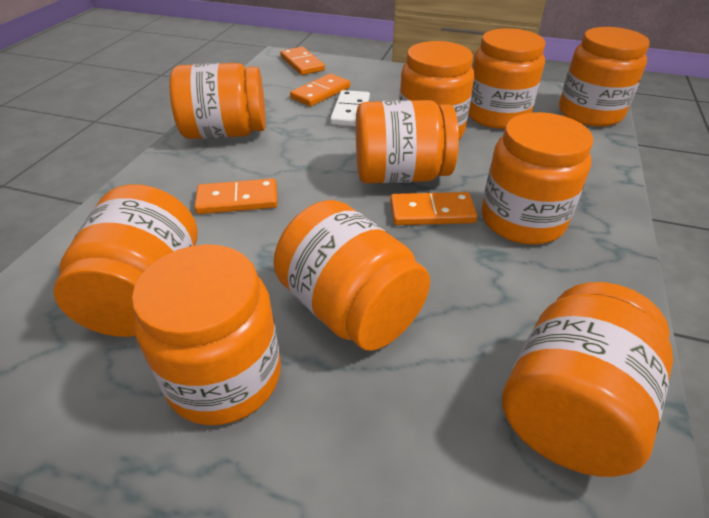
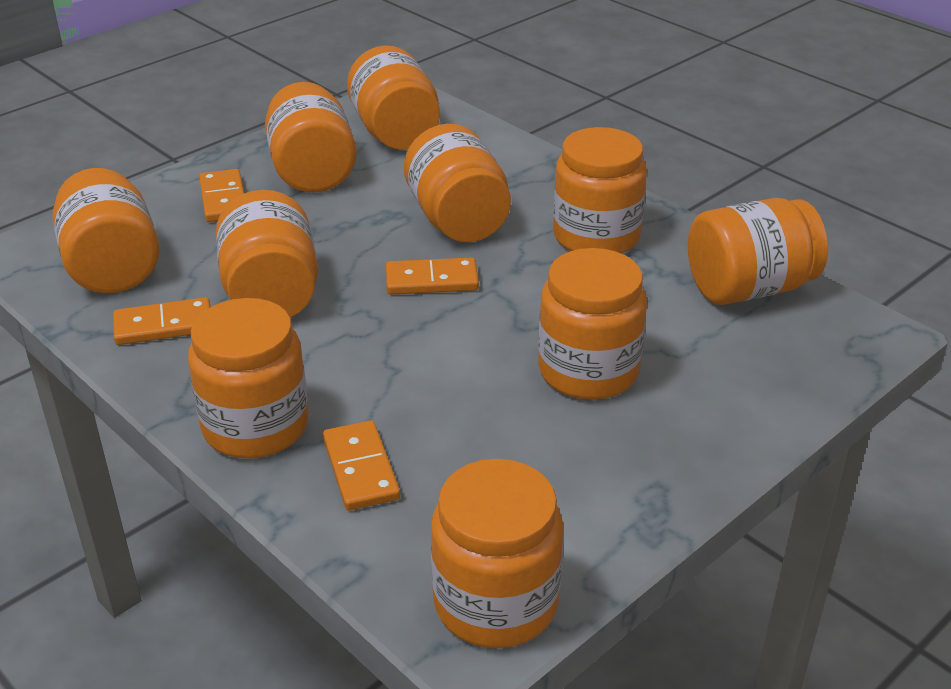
white domino: 1 -> 0

